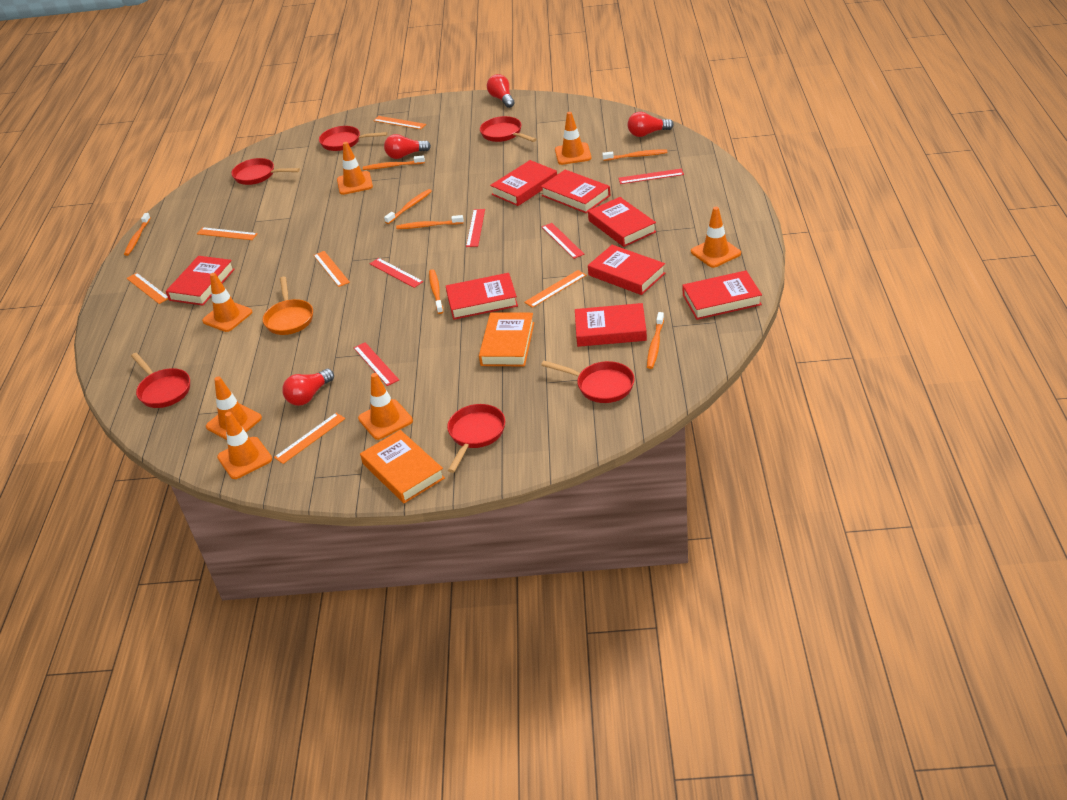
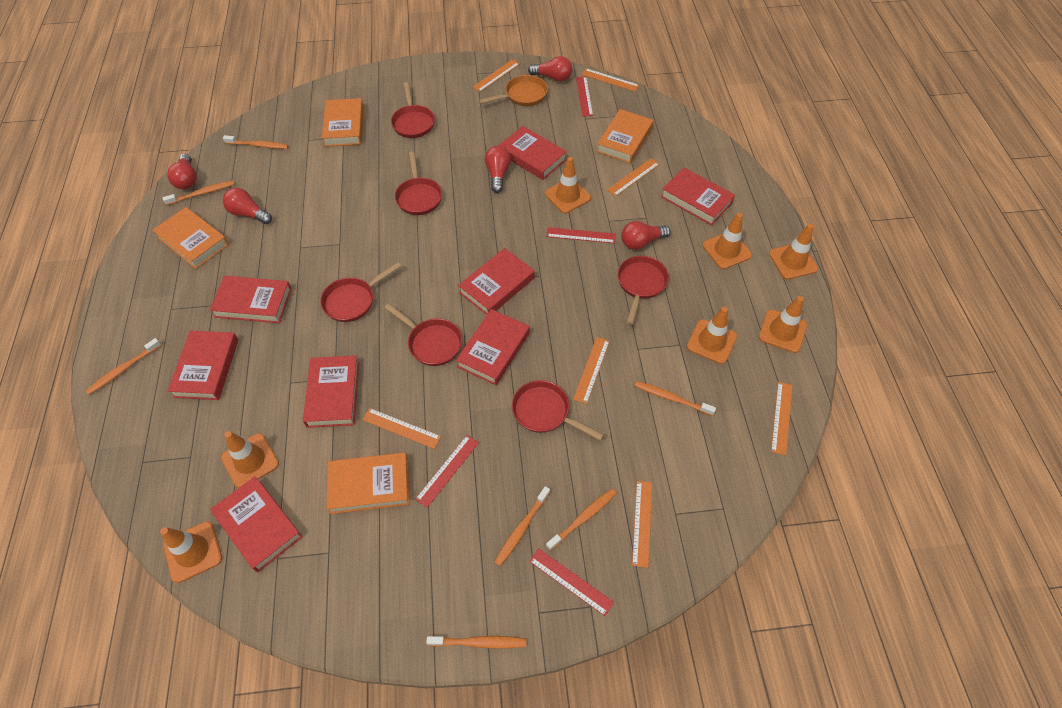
orange book: 2 -> 4
orange ruler: 6 -> 7
red light bulb: 4 -> 5
red ruler: 5 -> 4

